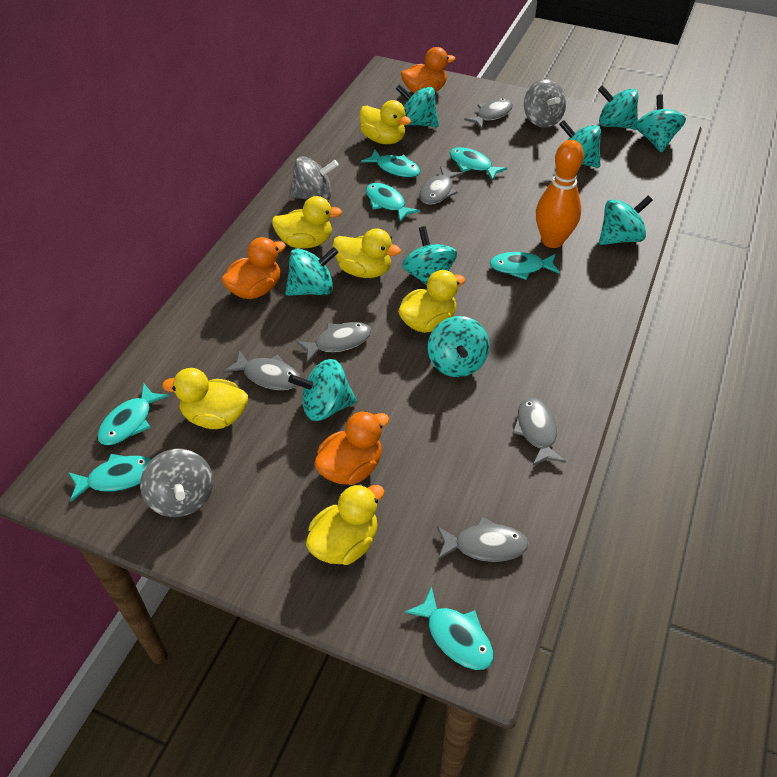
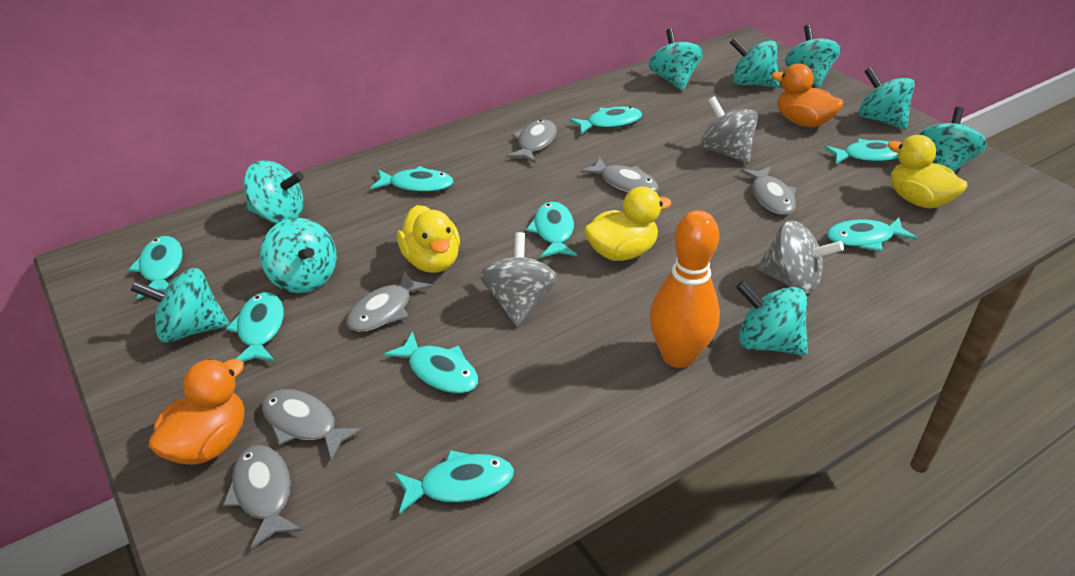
orange duck: 3 -> 2
turquoise fish: 7 -> 9
yellow duck: 6 -> 3

